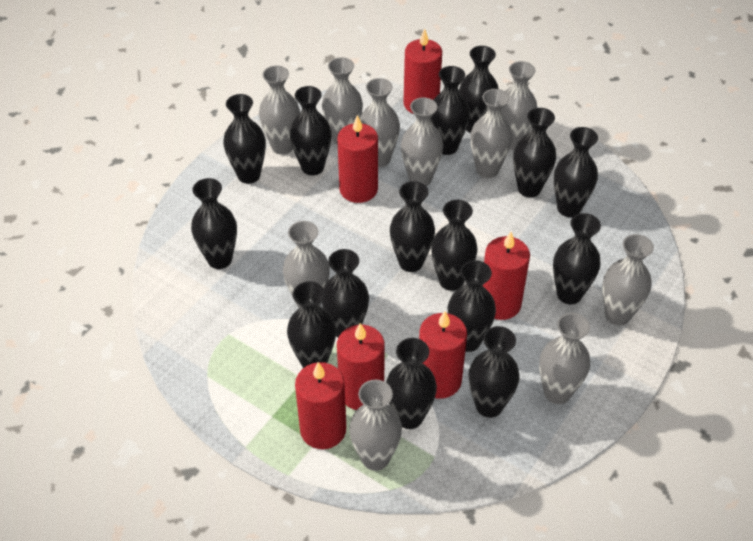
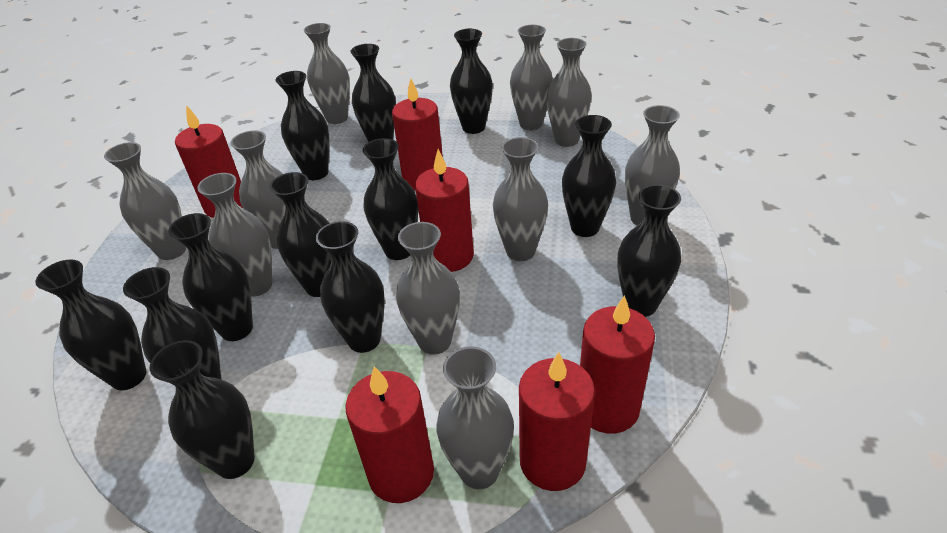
black vase: 15 -> 12

